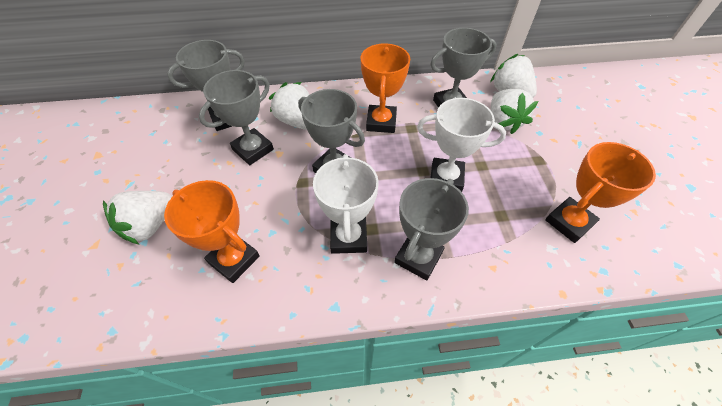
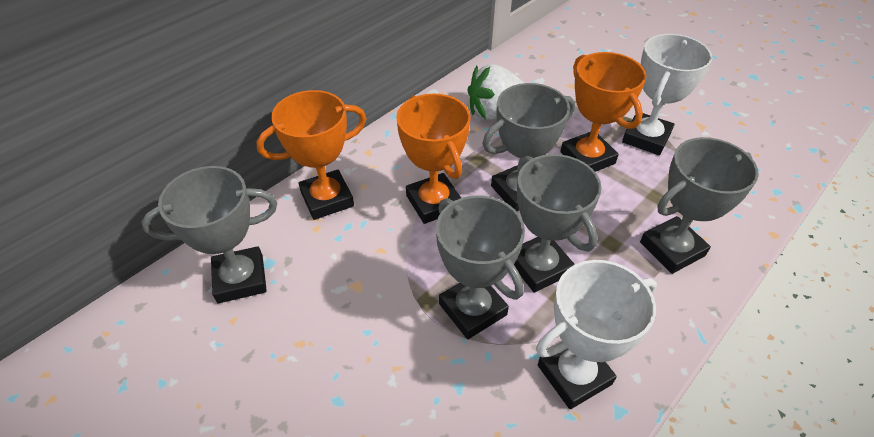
white strawberry: 4 -> 1

